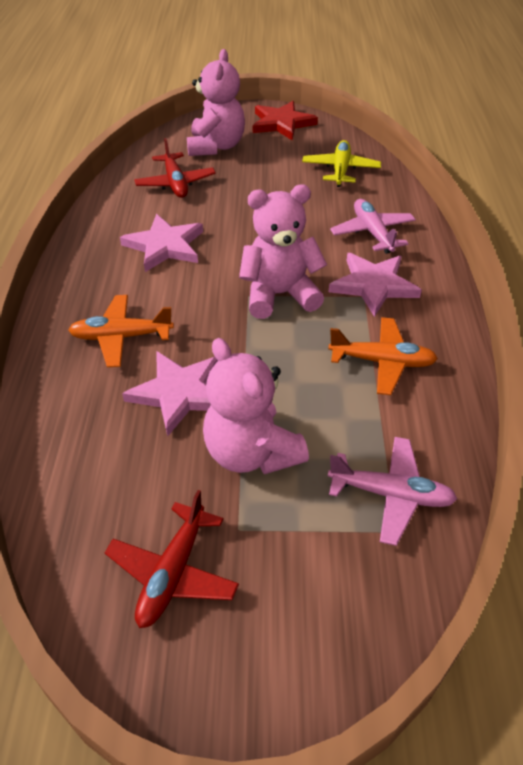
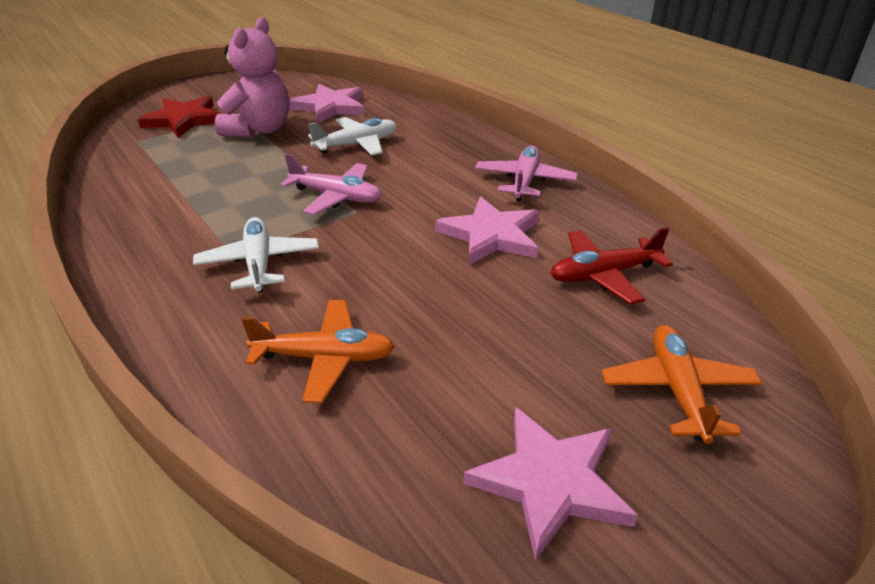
pink teddy bear: 3 -> 1
red plane: 2 -> 1
white plane: 0 -> 2
yellow plane: 1 -> 0

